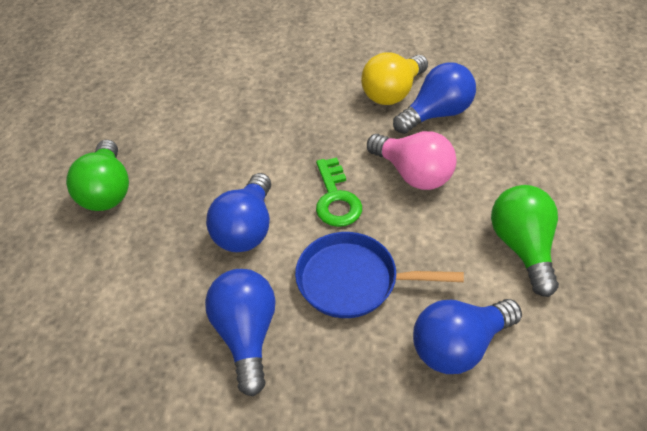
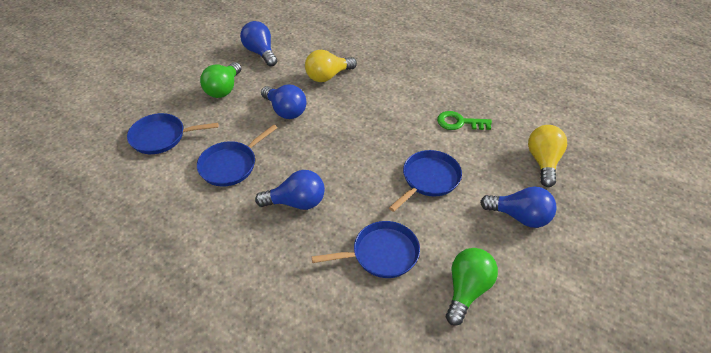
blue pan: 1 -> 4
pink light bulb: 1 -> 0
yellow light bulb: 1 -> 2

